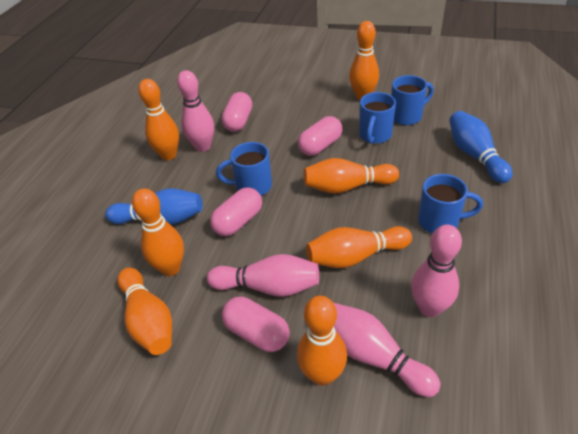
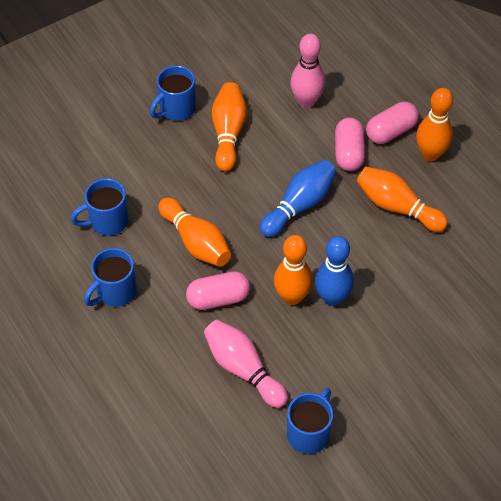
orange bowling pin: 7 -> 5
pink bowling pin: 4 -> 2
pink capsule: 4 -> 3

